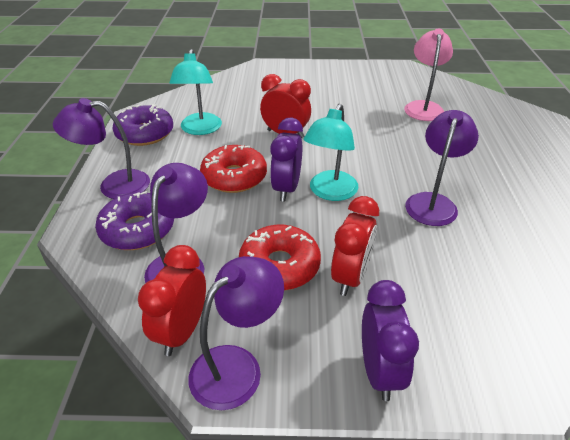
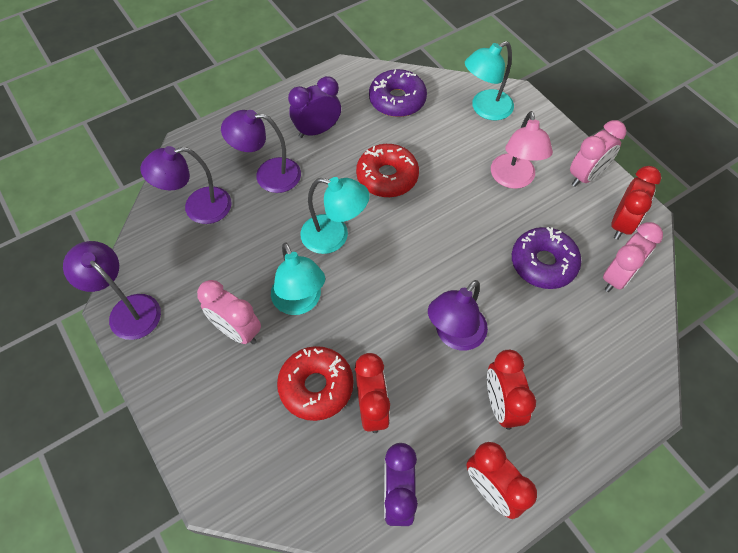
pink clock: 0 -> 3
red clock: 3 -> 4
turquoise lamp: 2 -> 3

